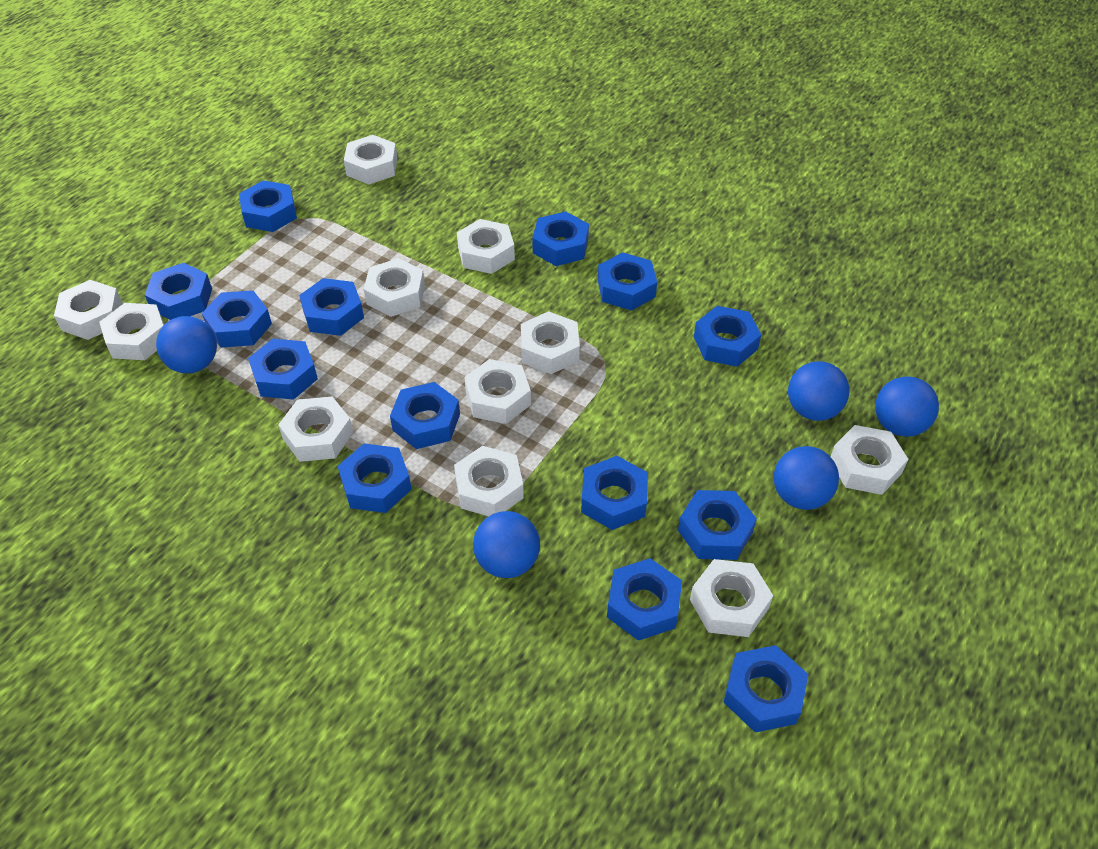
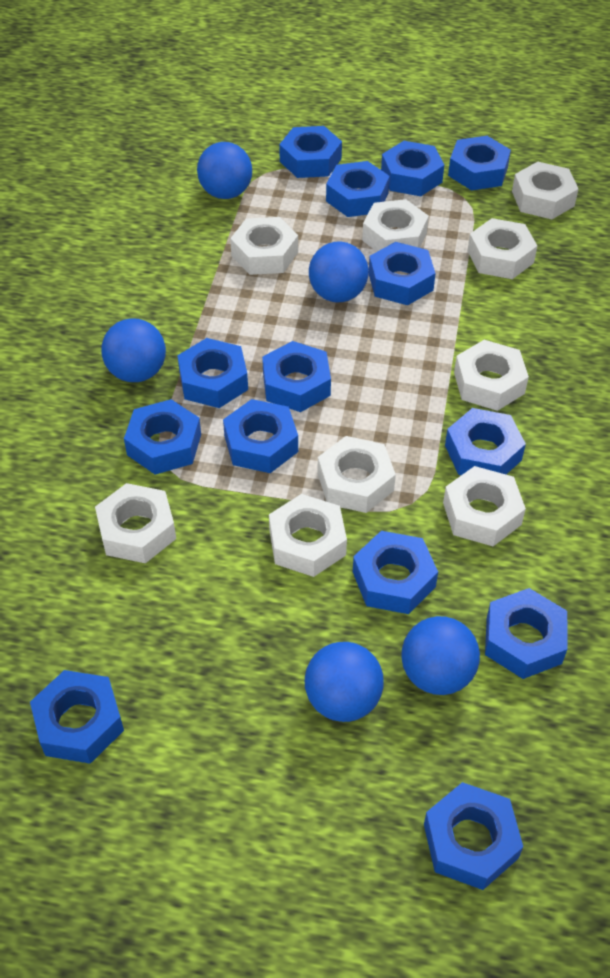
white nut: 11 -> 9

